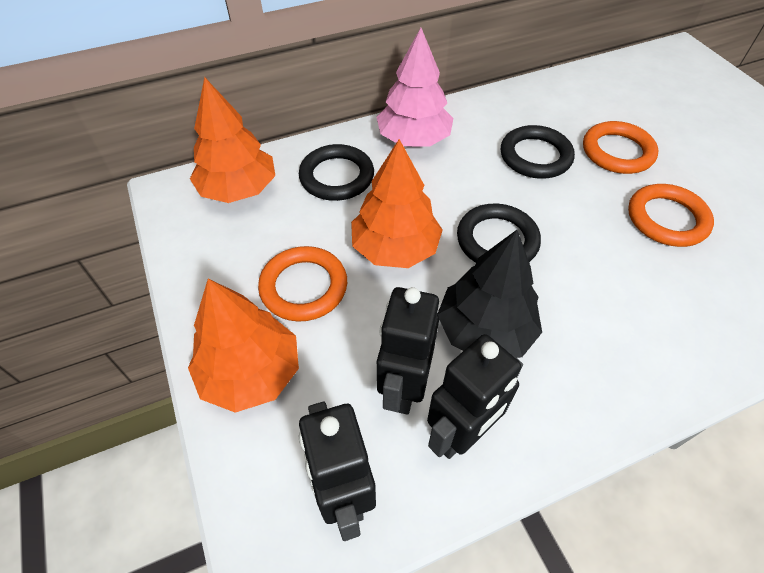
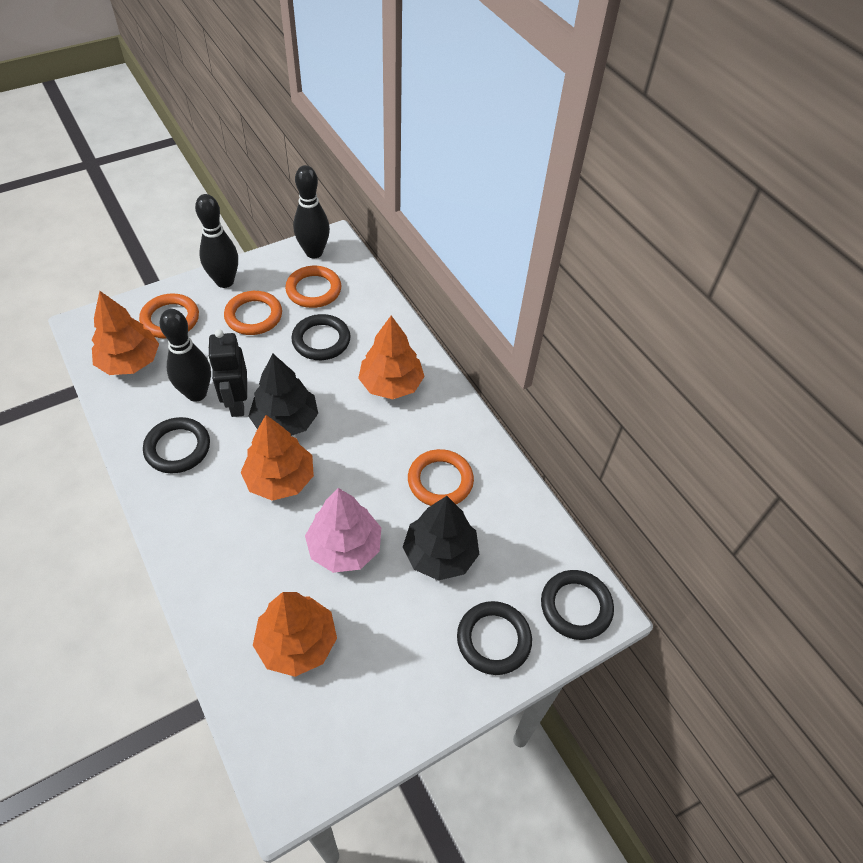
black bowling pin: 0 -> 3
black ring: 3 -> 4
black robot: 3 -> 1
black tree: 1 -> 2
orange ring: 3 -> 4
orange tree: 3 -> 4

